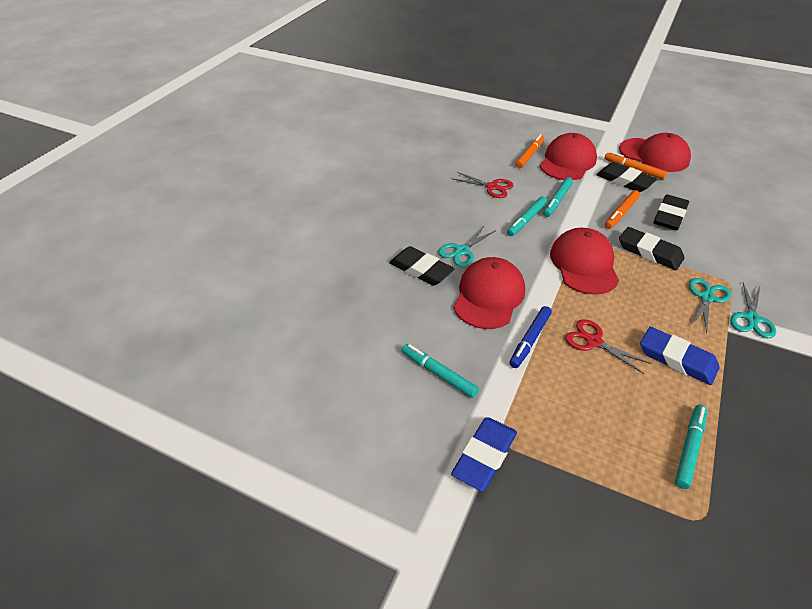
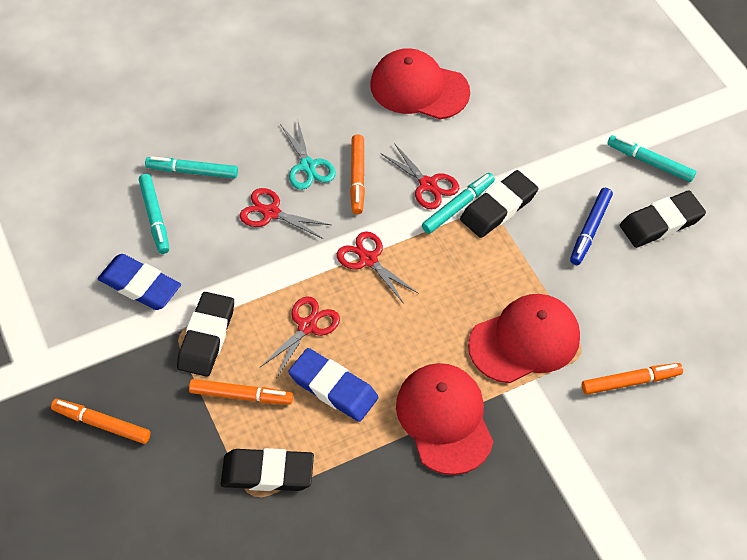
orange marker: 3 -> 4
red cap: 4 -> 3
red scissors: 2 -> 4
turquoise scissors: 3 -> 1

